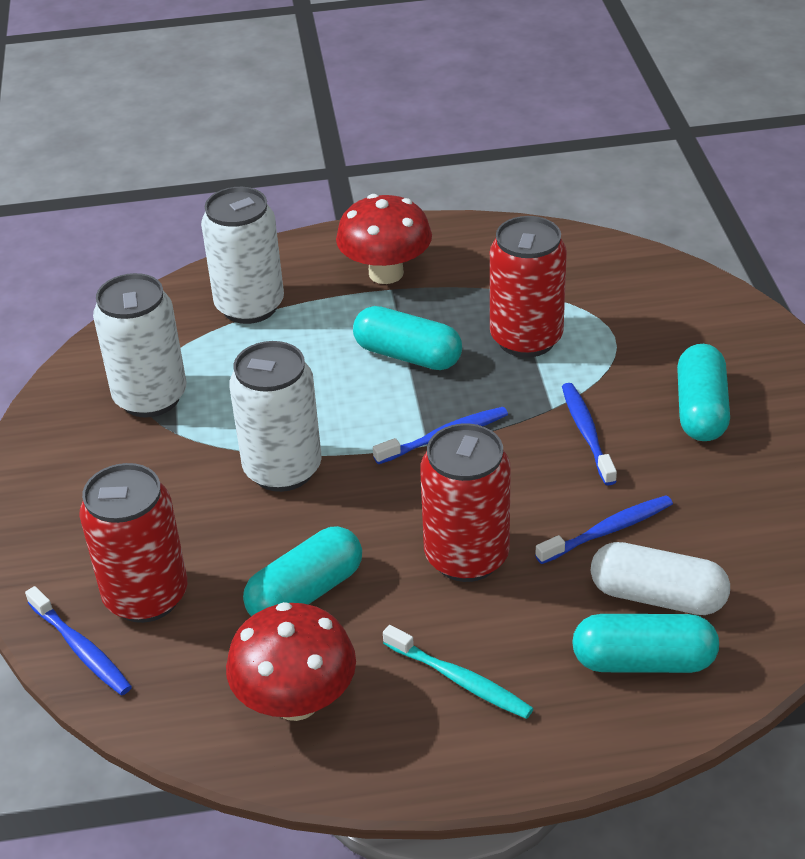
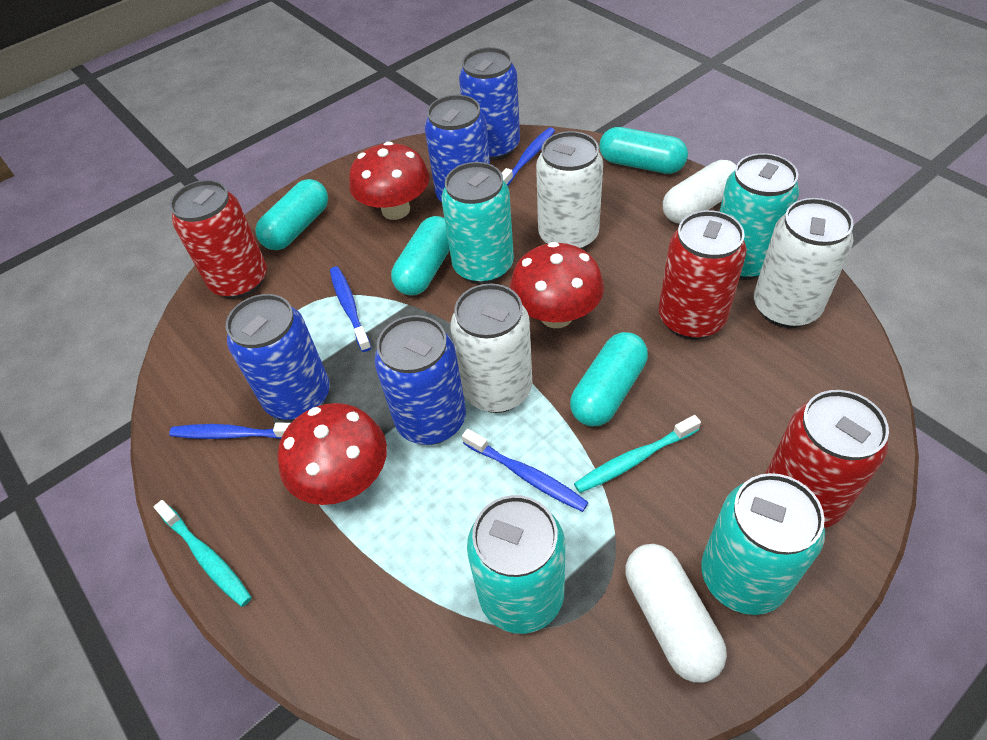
blue can: 0 -> 4
red mushroom: 2 -> 3
turquoise can: 0 -> 4
turquoise toothbrush: 1 -> 2
white capsule: 1 -> 2

